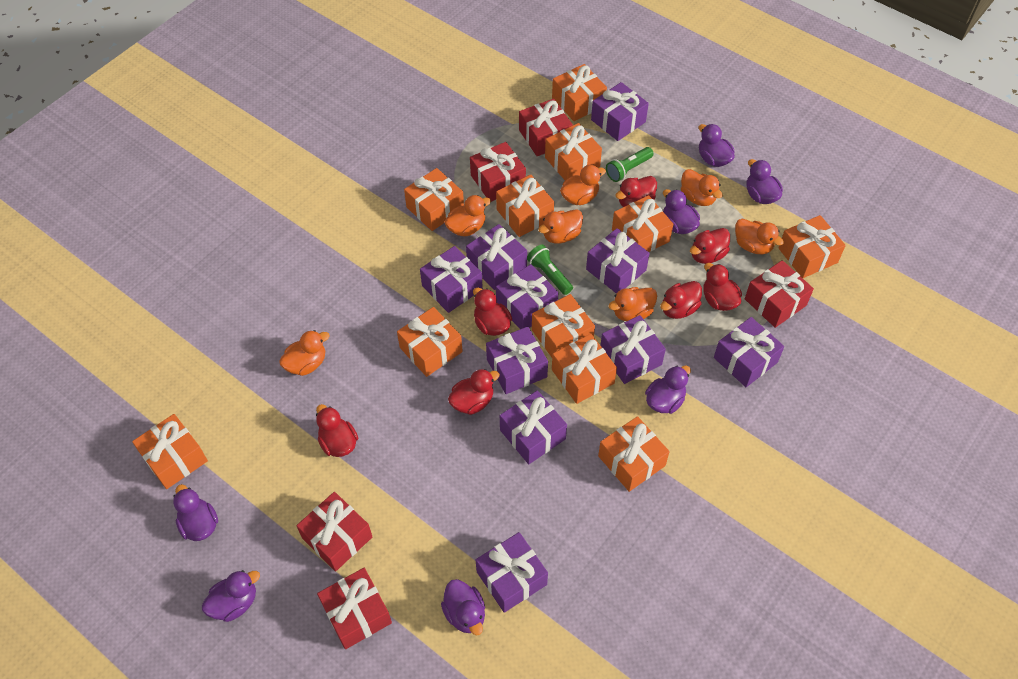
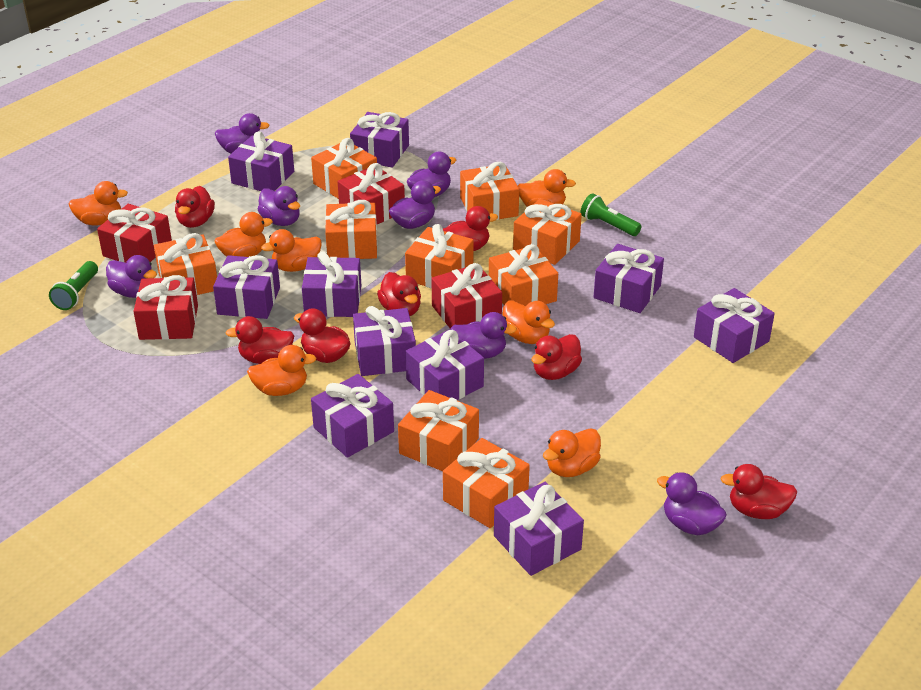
orange gift: 11 -> 9
red gift: 5 -> 4

